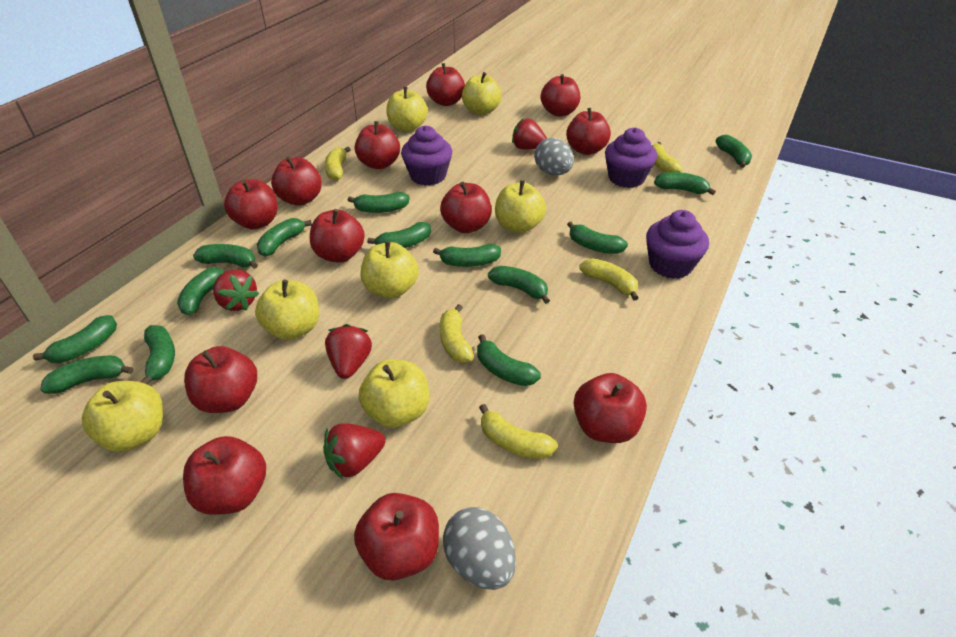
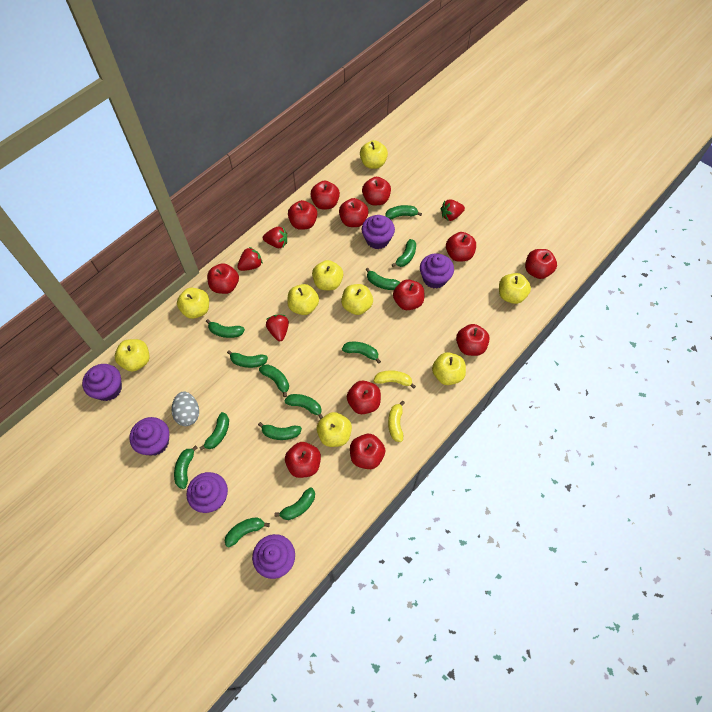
green banana: 14 -> 13
grey egg: 2 -> 1
purple cupcake: 3 -> 6
yellow apple: 7 -> 9
yellow banana: 5 -> 2

